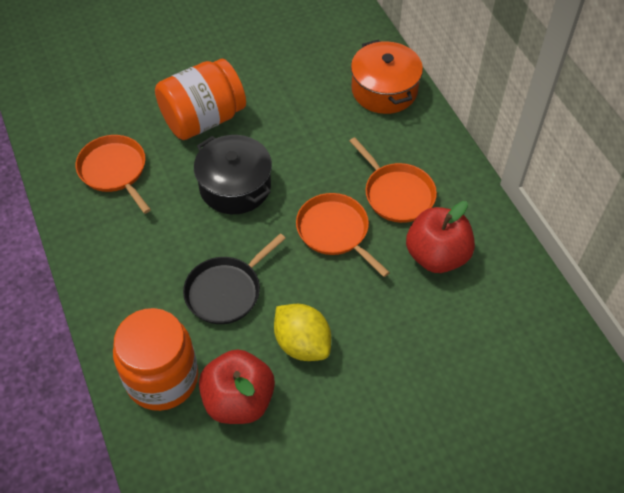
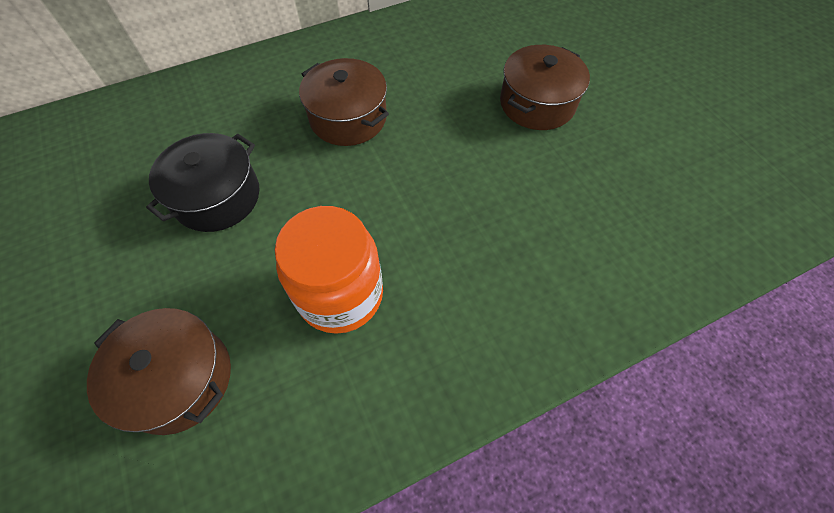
black pan: 1 -> 0
brown pot: 0 -> 3
orange jar: 2 -> 1
orange pan: 3 -> 0
orange pot: 1 -> 0
red apple: 2 -> 0
yellow lemon: 1 -> 0

